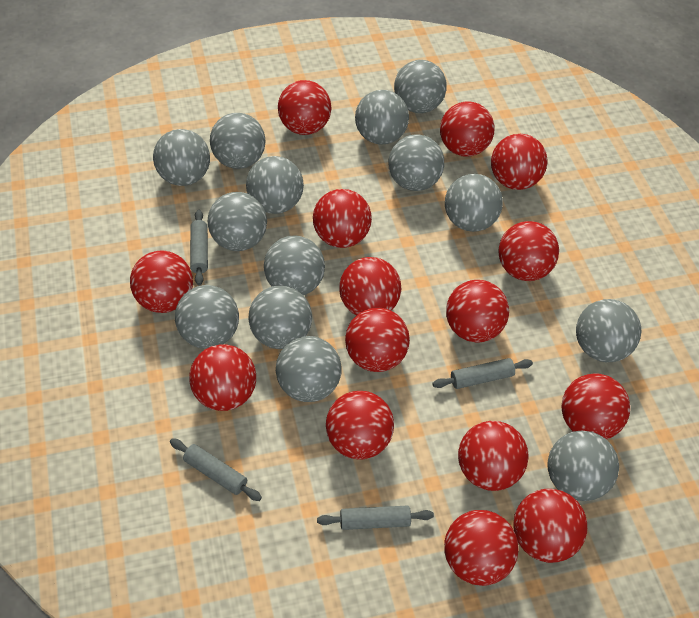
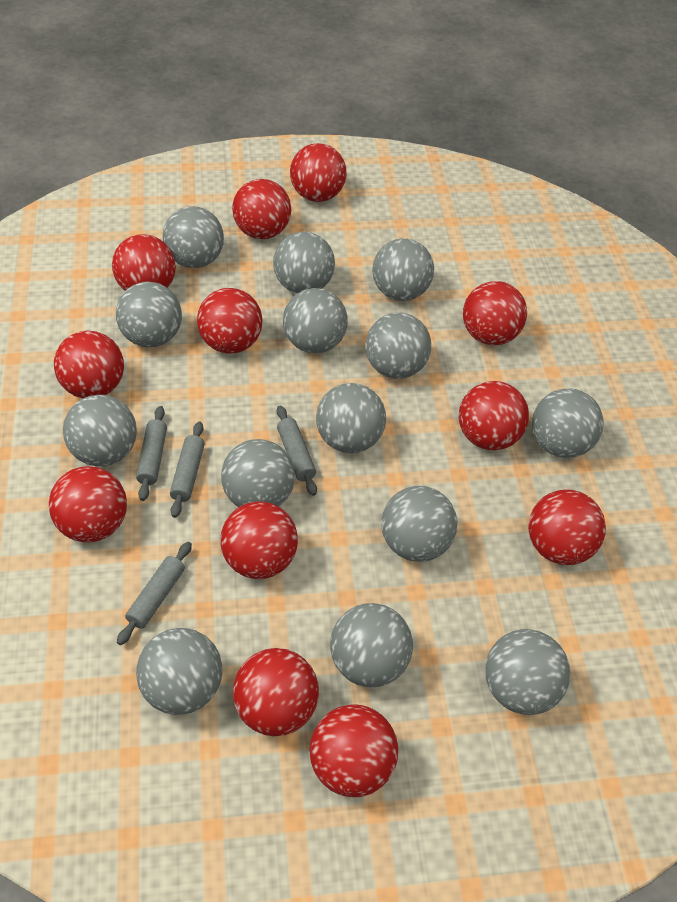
red ball: 15 -> 12

